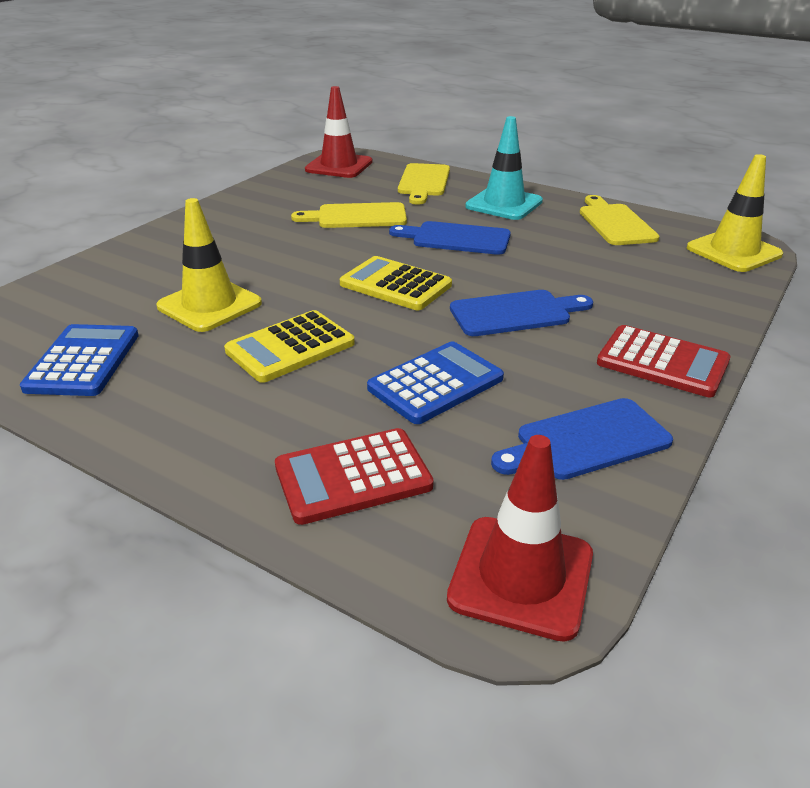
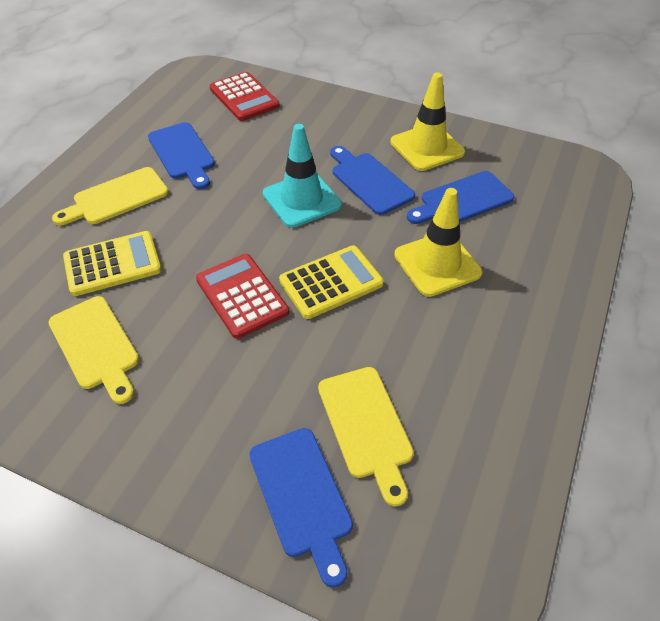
blue calculator: 2 -> 0
blue cutting board: 3 -> 4
red traffic cone: 2 -> 0

